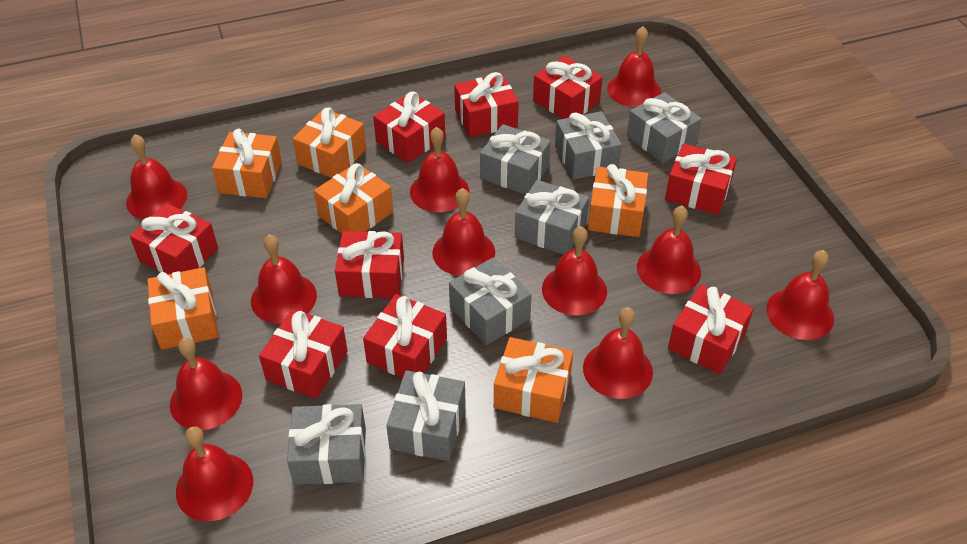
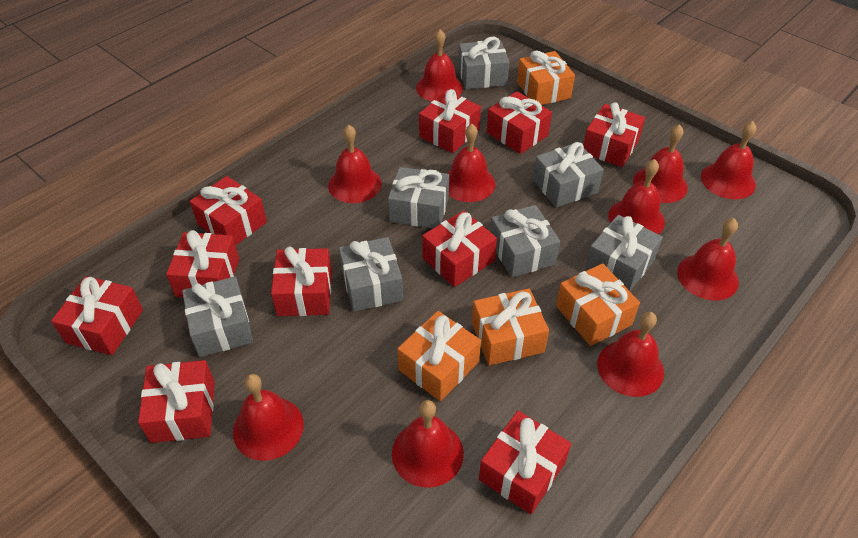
orange gift: 6 -> 4
red bell: 11 -> 10
red gift: 9 -> 10

